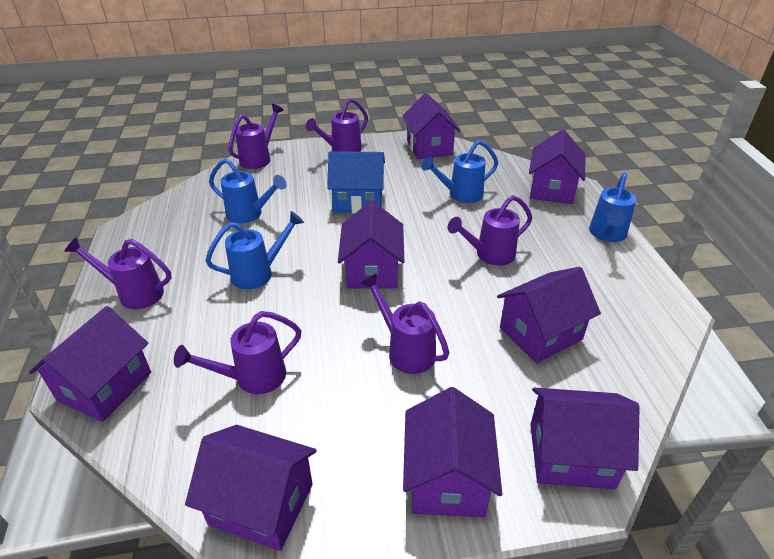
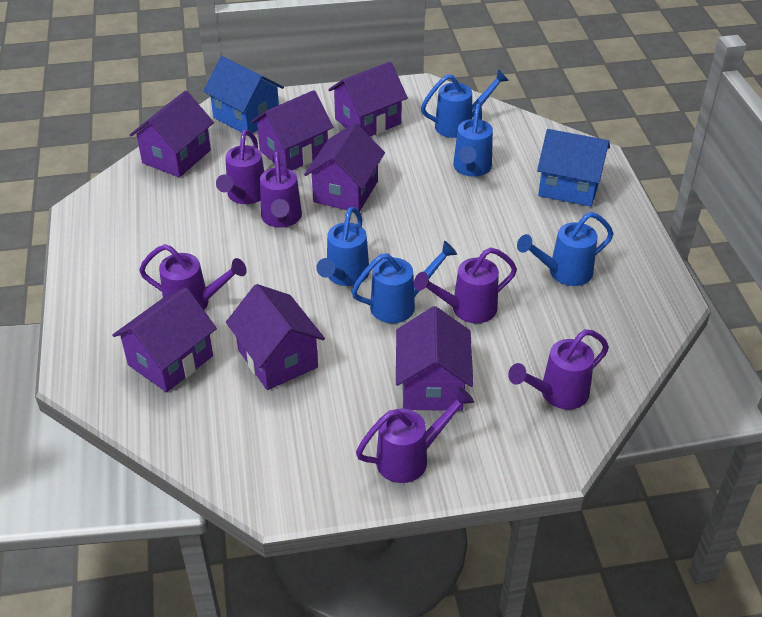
blue house: 1 -> 2
blue watering can: 4 -> 5
purple house: 8 -> 7

